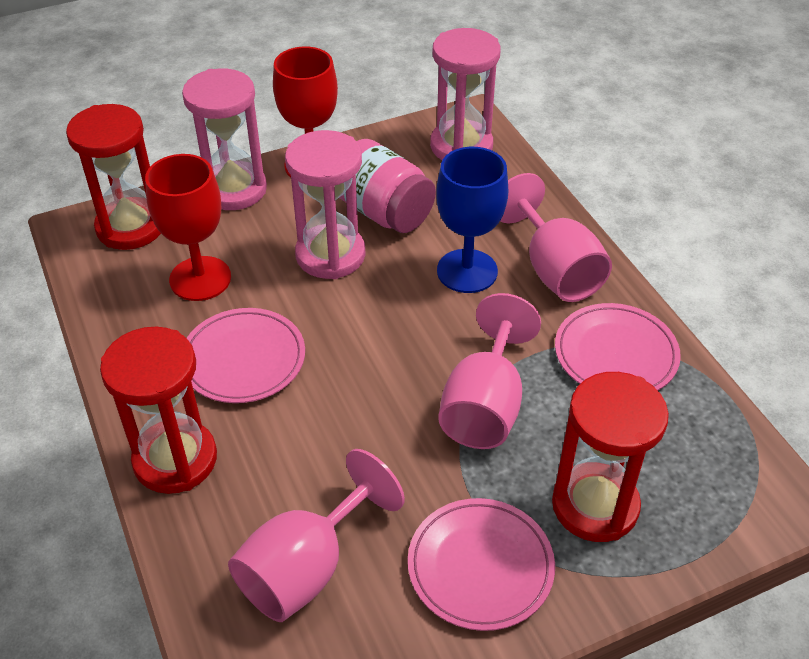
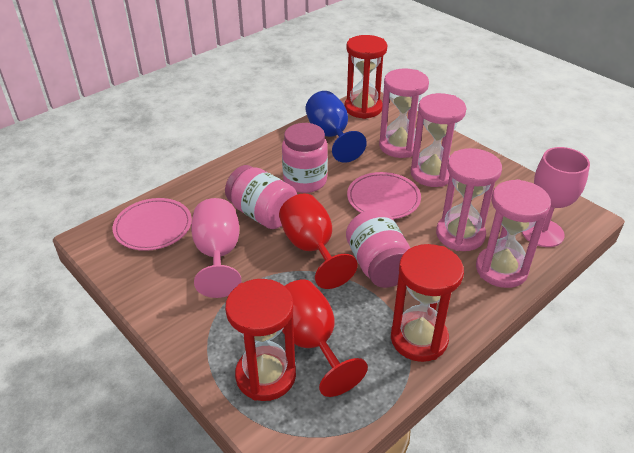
pink goblet: 3 -> 2
pink hourglass: 3 -> 4
pink jar: 1 -> 3
pink plate: 3 -> 2

